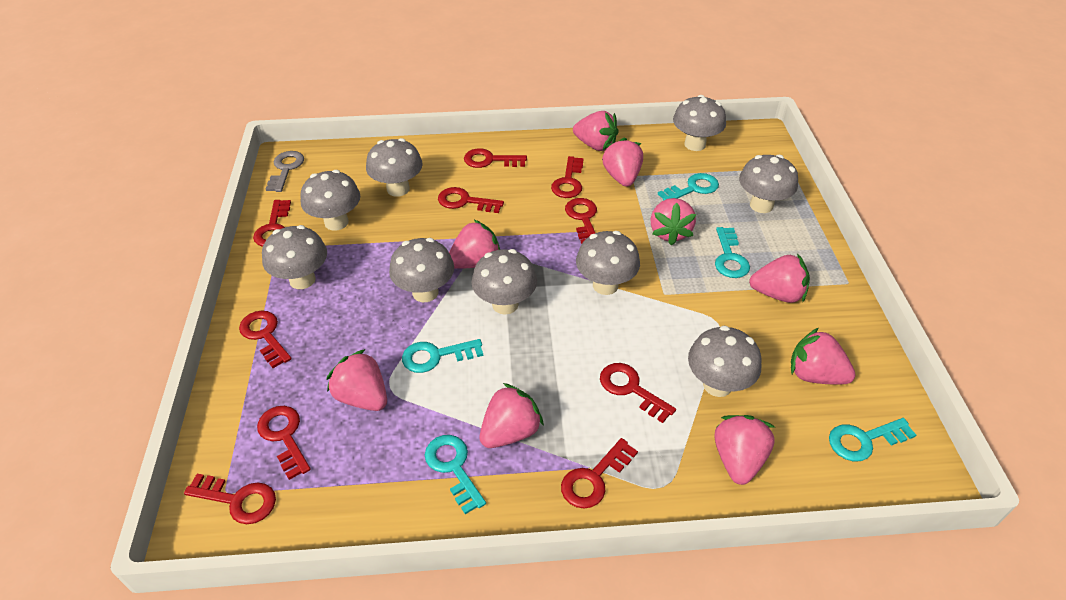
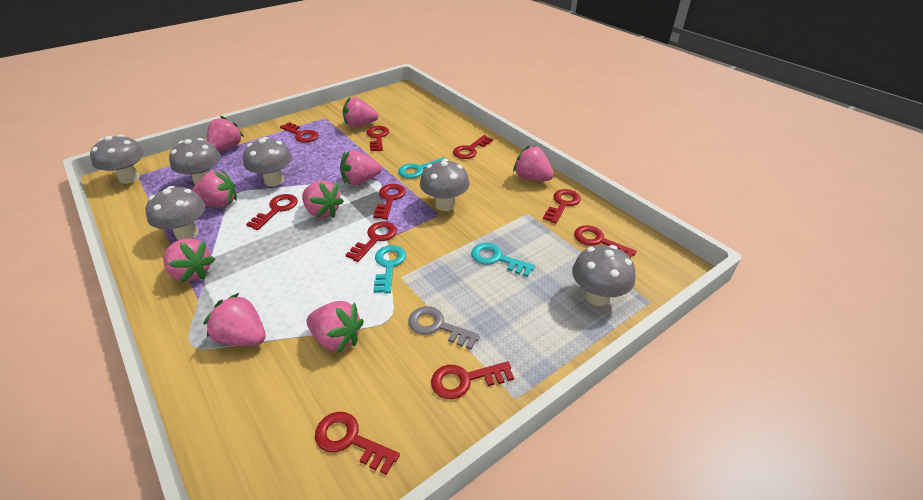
grey mushroom: 9 -> 6
turquoise key: 5 -> 3

